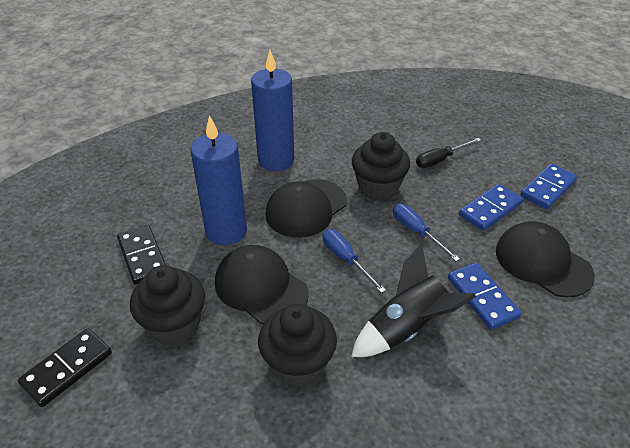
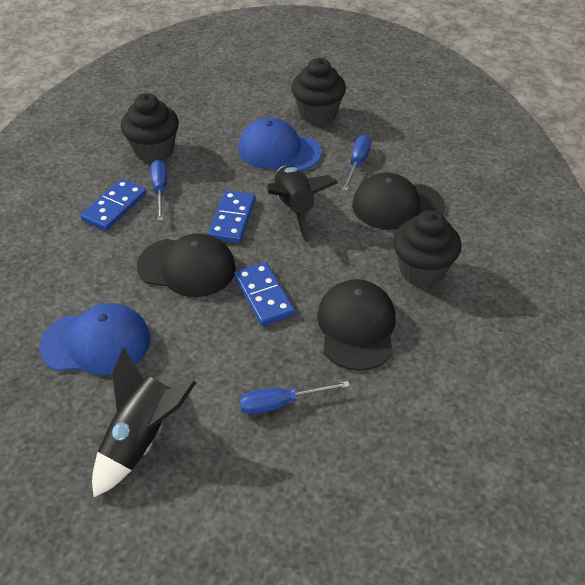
black domino: 2 -> 0
black rocket: 1 -> 2
black screwdriver: 1 -> 0
blue candle: 2 -> 0
blue cap: 0 -> 2
blue screwdriver: 2 -> 3

